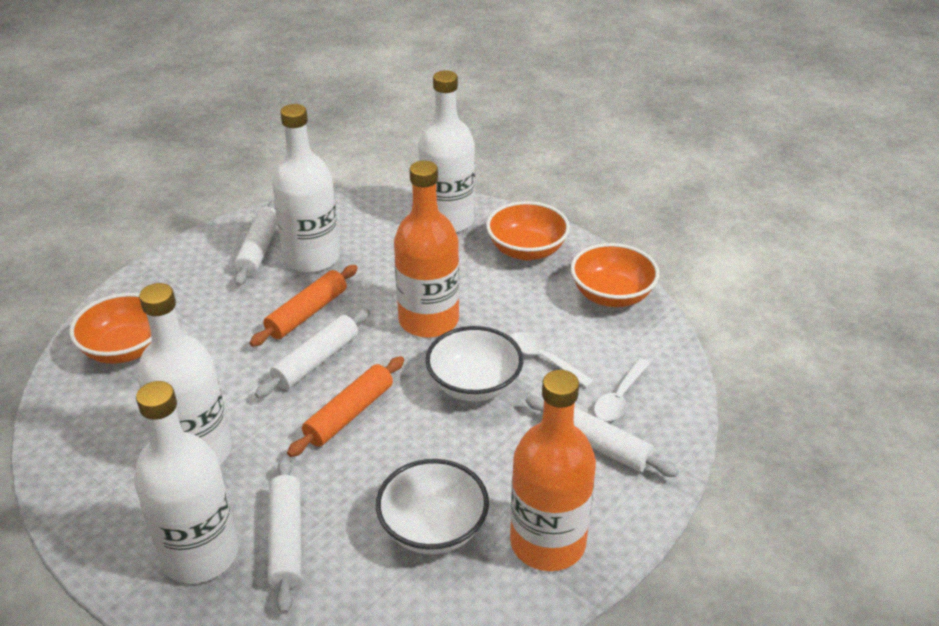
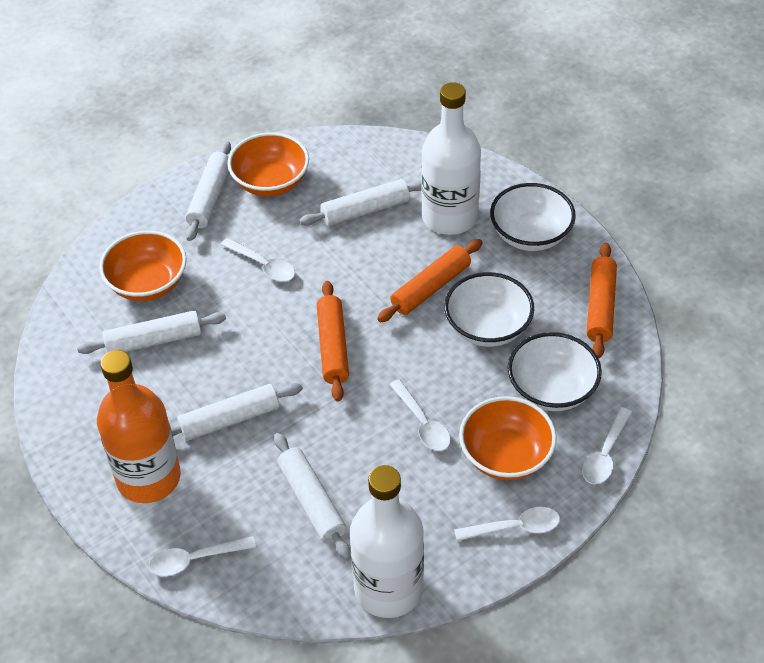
orange bottle: 2 -> 1
orange rolling pin: 2 -> 3
white bottle: 4 -> 2
white bowl: 2 -> 3
white rolling pin: 4 -> 5
white spoon: 2 -> 5

